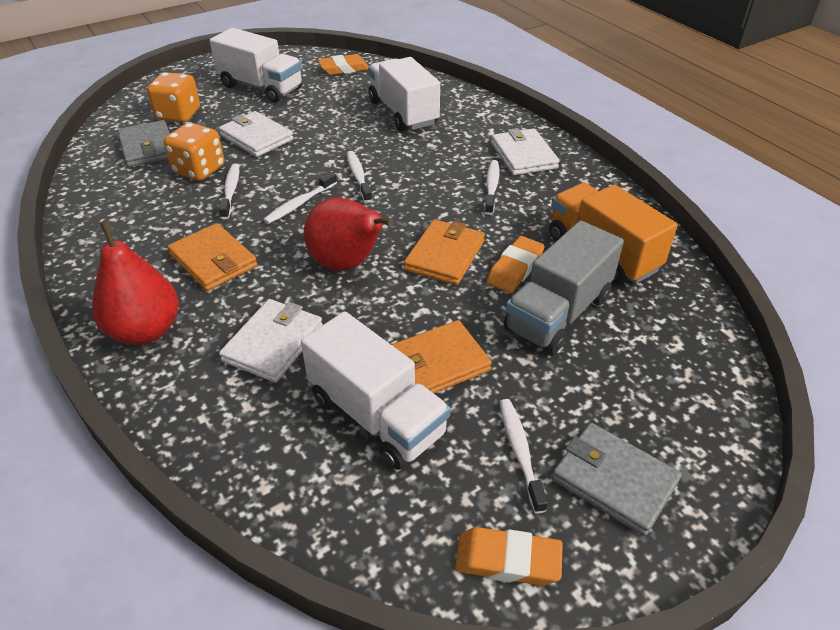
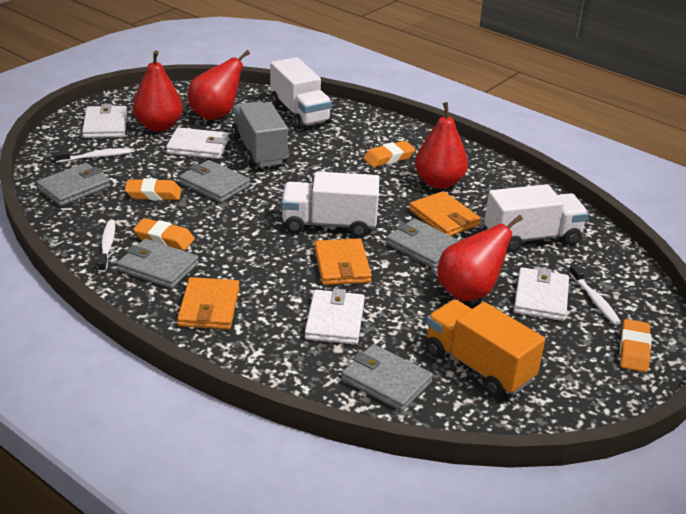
grey wallet: 2 -> 5
orange dice: 2 -> 0
orange eraser: 3 -> 4
red pear: 2 -> 4
white toothbrush: 5 -> 3
white wallet: 3 -> 4

